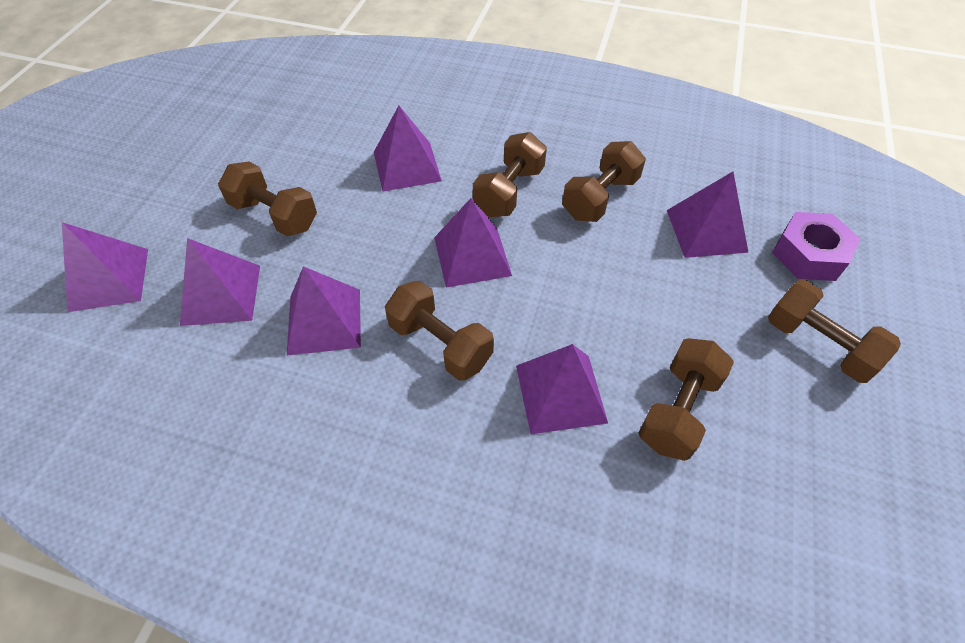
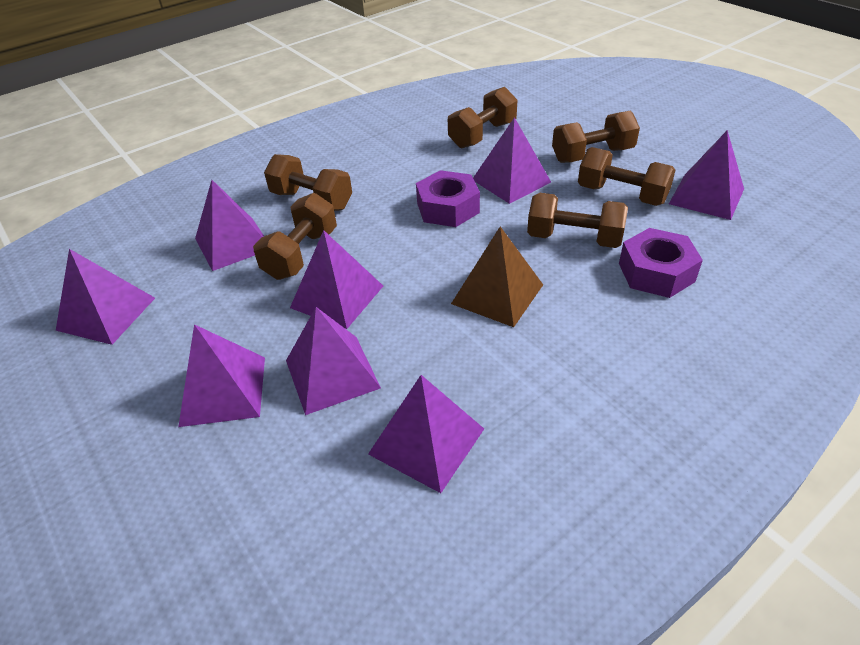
brown pyramid: 0 -> 1
purple nut: 1 -> 2
purple pyramid: 7 -> 8

